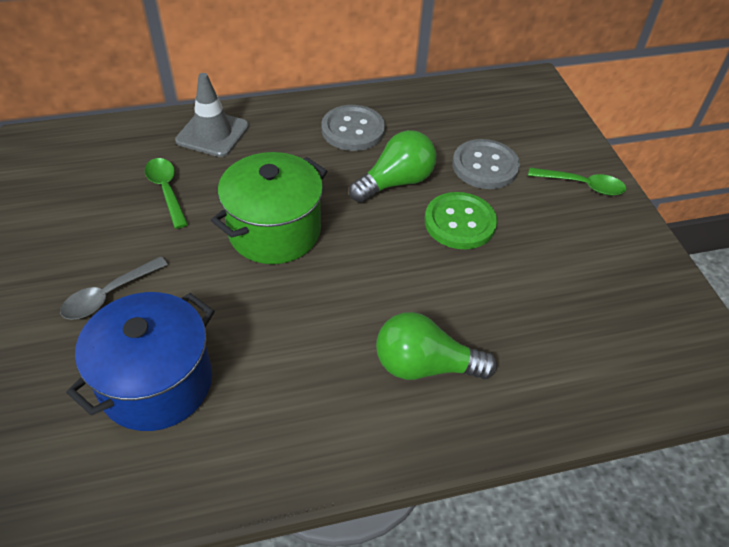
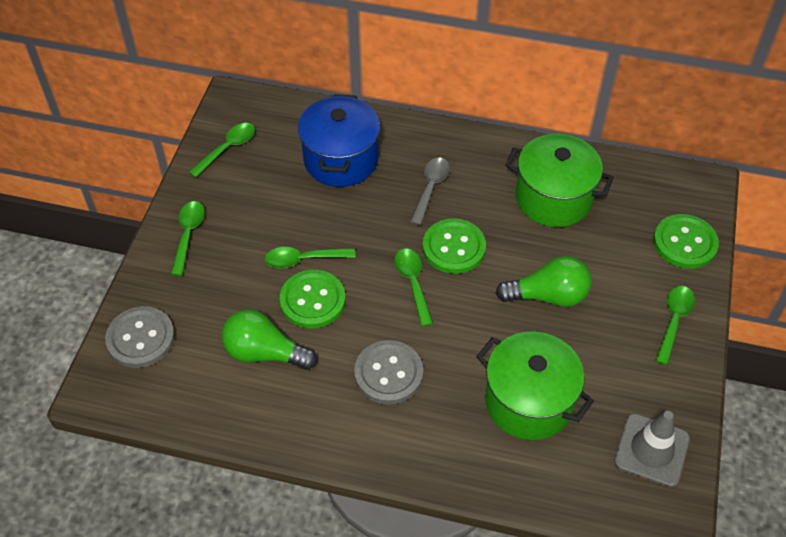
green button: 1 -> 3
green pot: 1 -> 2
green spoon: 2 -> 5

